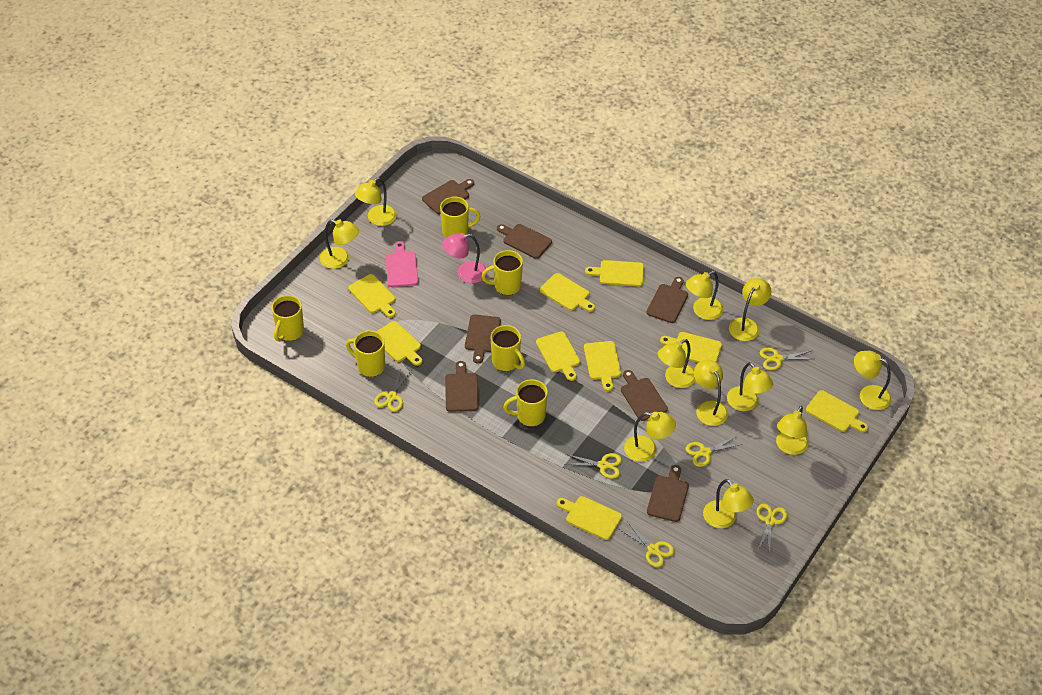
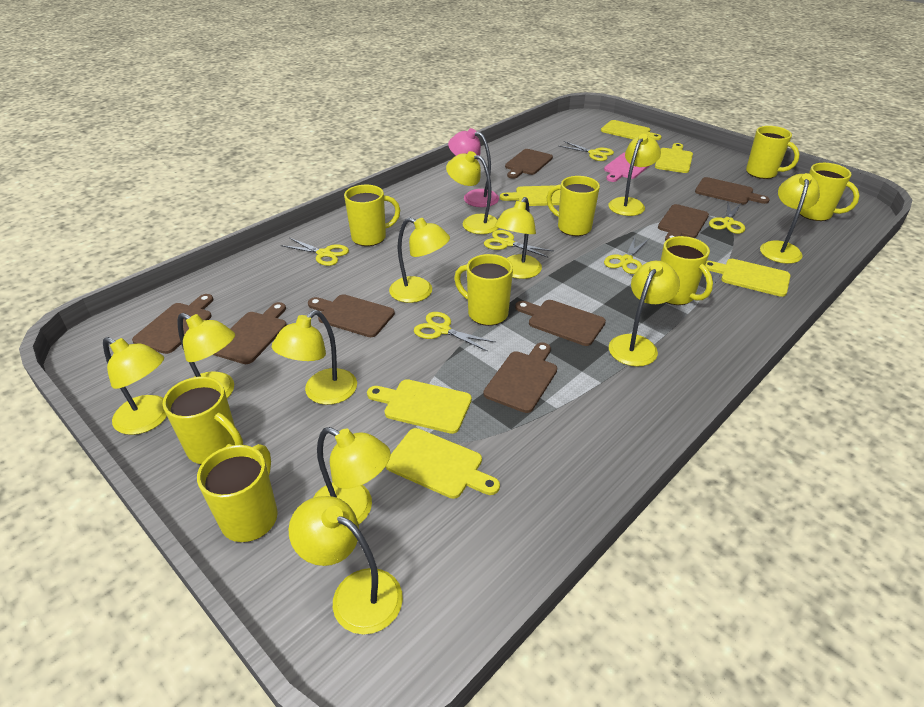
brown cutting board: 7 -> 8
yellow cutting board: 9 -> 6
yellow mug: 6 -> 8

